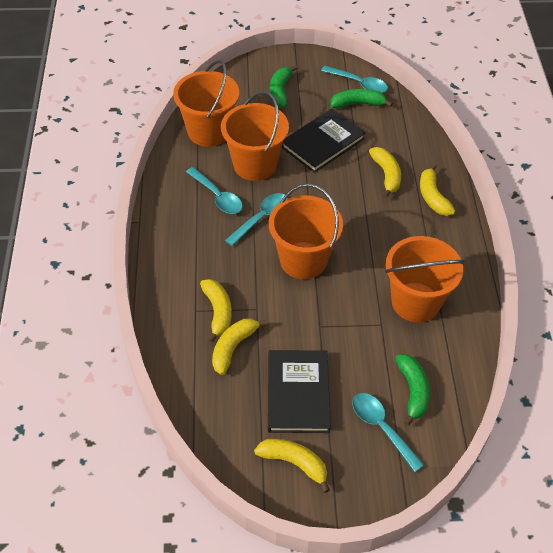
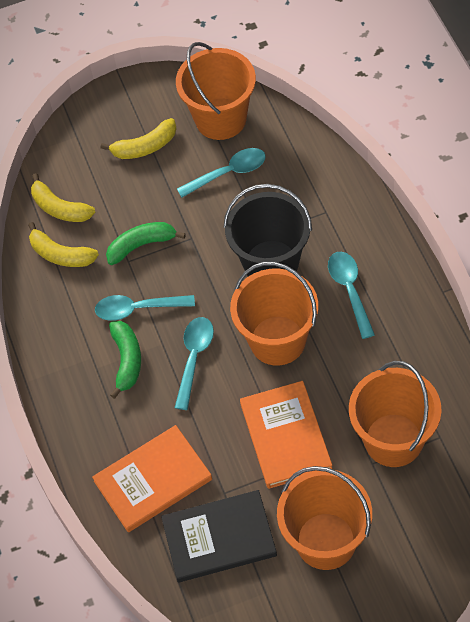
black book: 2 -> 1
black bucket: 0 -> 1
green banana: 3 -> 2
orange book: 0 -> 2
yellow banana: 5 -> 3

